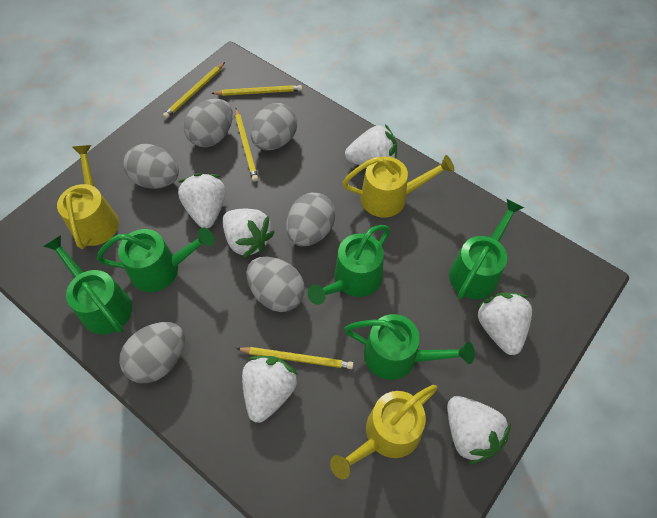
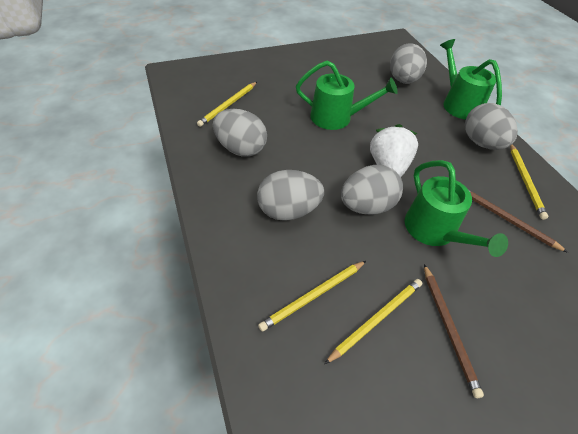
brown pencil: 0 -> 2
green watering can: 5 -> 3
grey egg: 6 -> 5
white strawberry: 6 -> 1
yellow watering can: 3 -> 0

